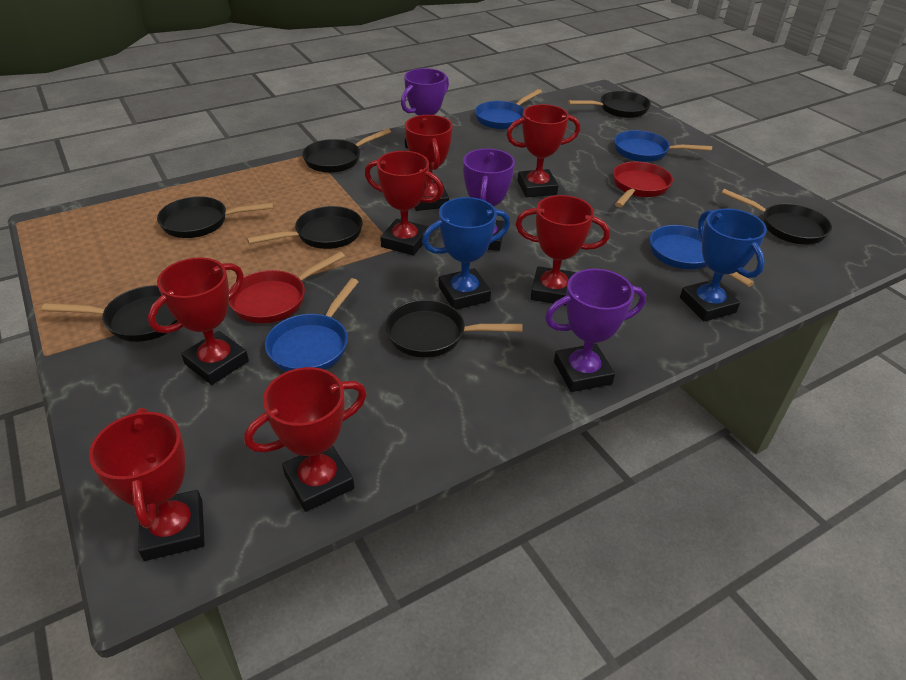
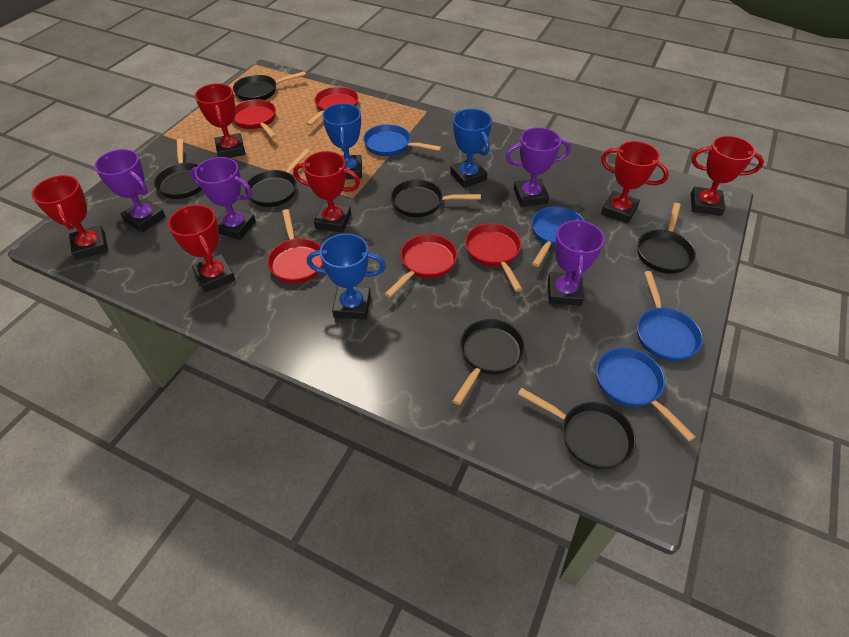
blue trophy: 2 -> 3
purple trophy: 3 -> 4
red pan: 2 -> 5
red trophy: 7 -> 6

